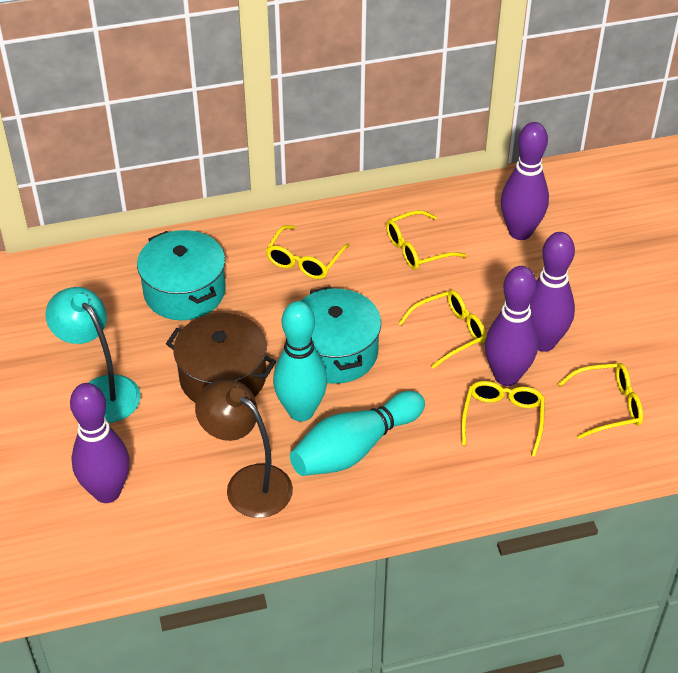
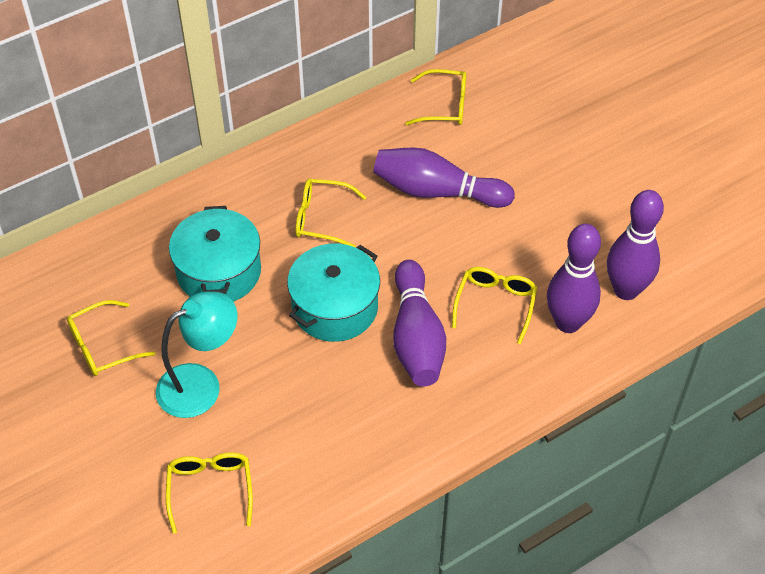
brown lamp: 1 -> 0
brown pot: 1 -> 0
turquoise bowling pin: 2 -> 0

